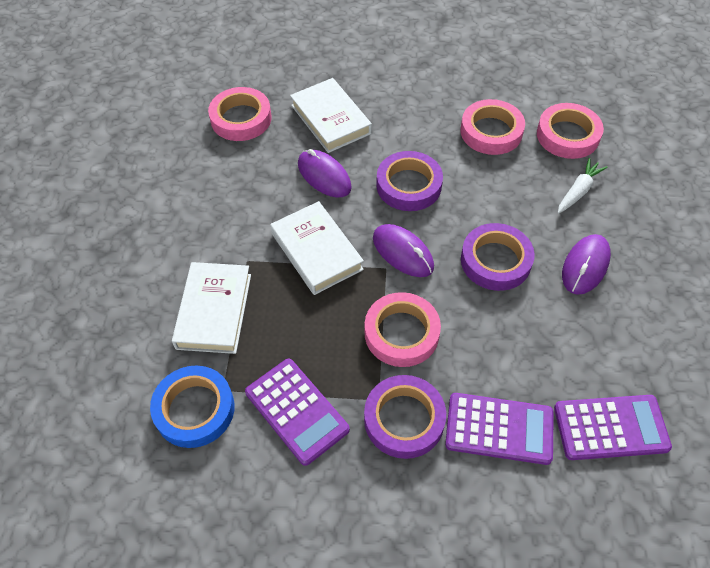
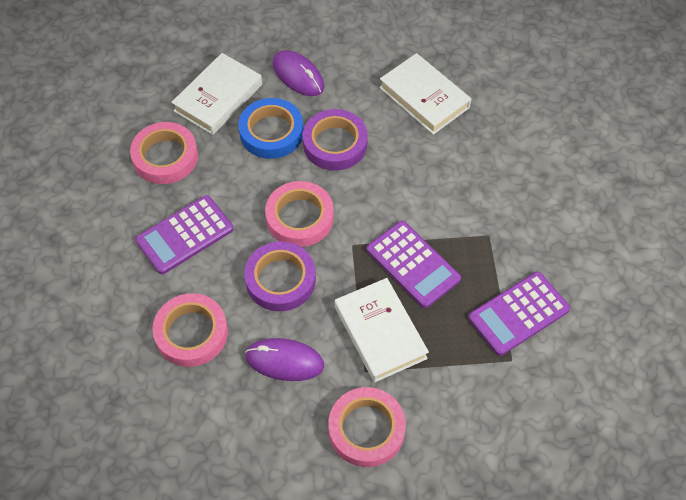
purple mouse: 3 -> 2
purple tape: 3 -> 2
white carrot: 1 -> 0

